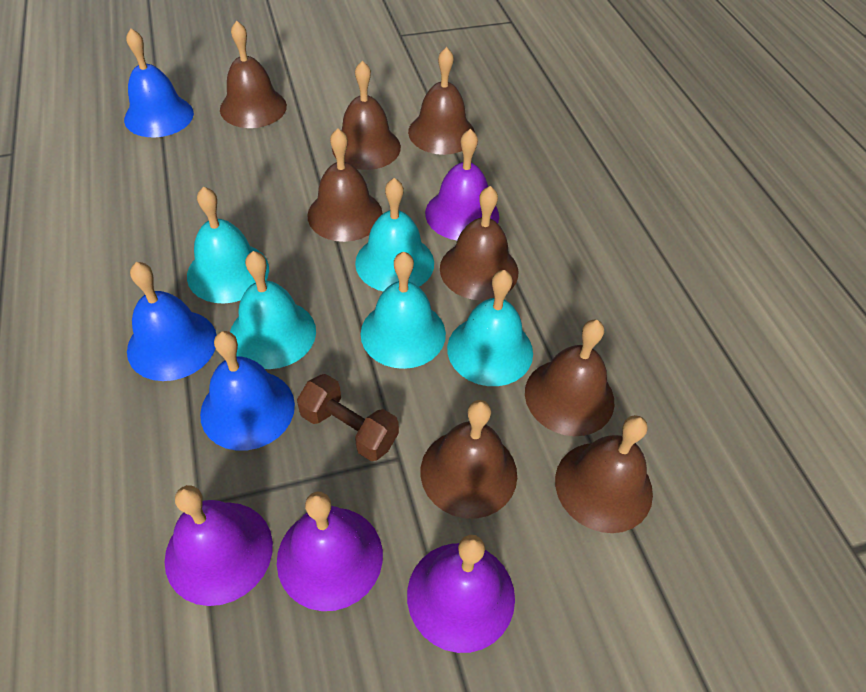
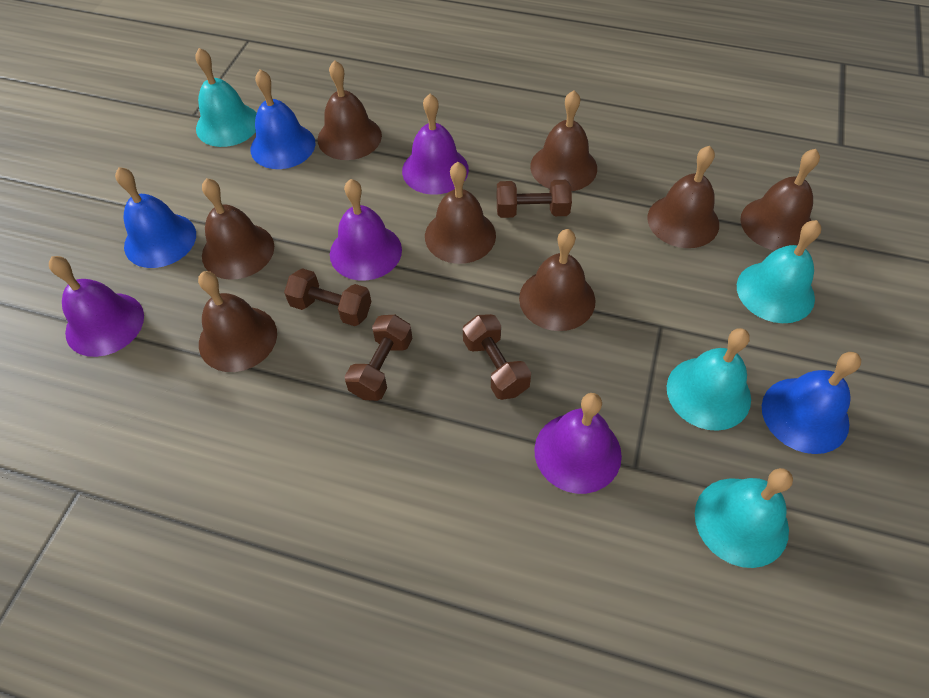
brown dumbbell: 1 -> 4
turquoise bell: 5 -> 4

